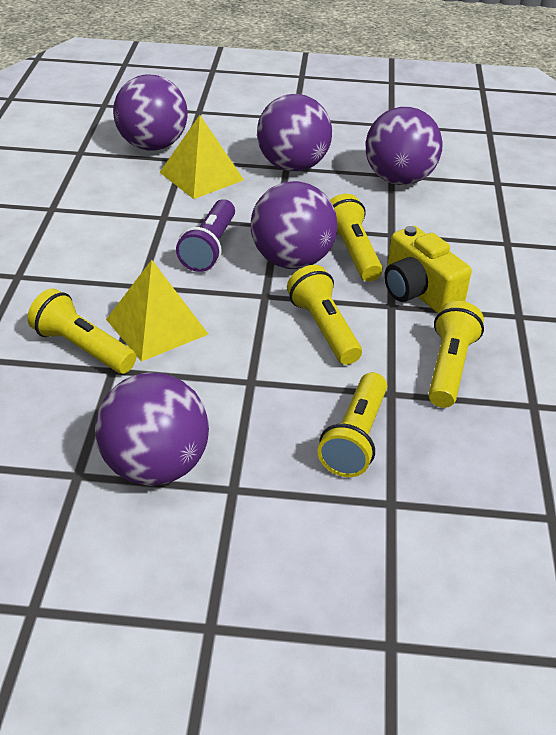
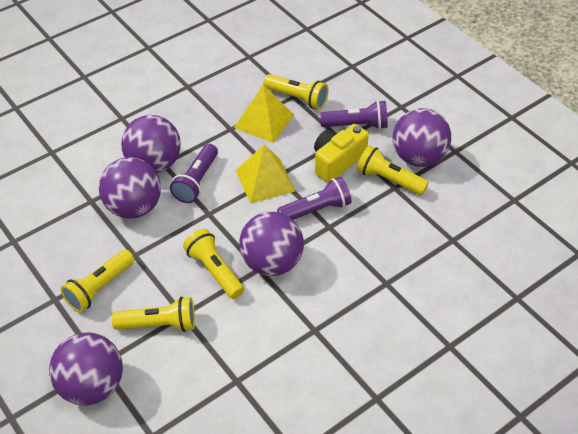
purple flashlight: 1 -> 3

